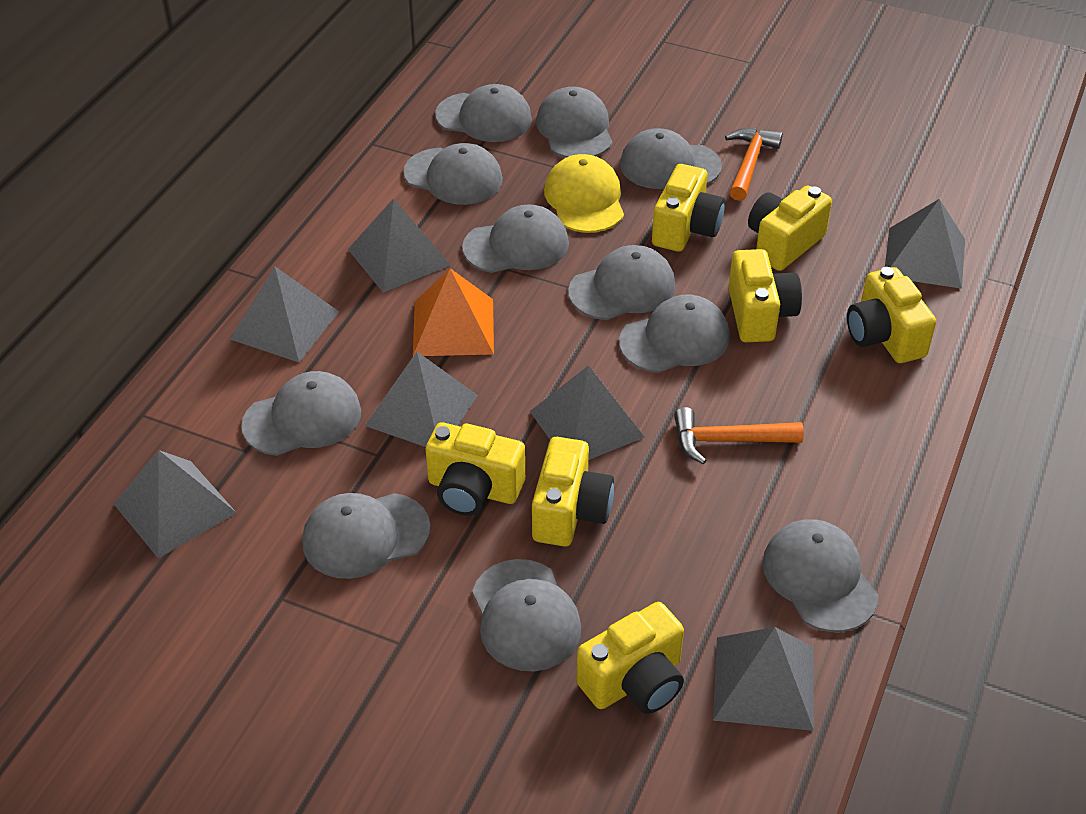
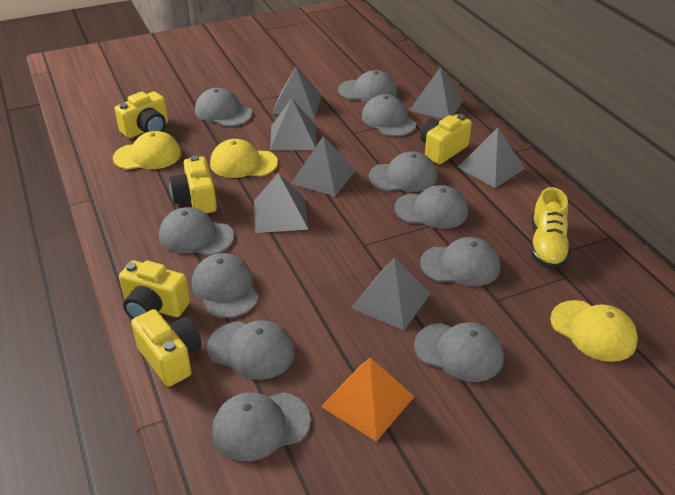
orange hammer: 2 -> 0
yellow camera: 7 -> 5
yellow cap: 1 -> 3
yellow shoe: 0 -> 1

